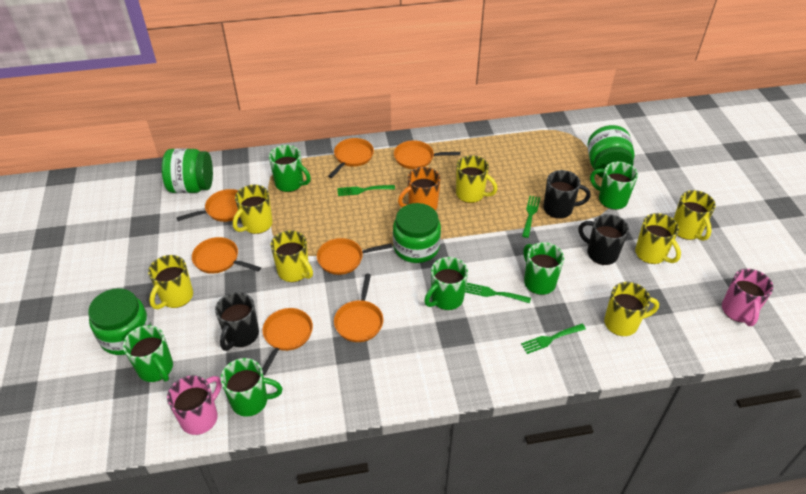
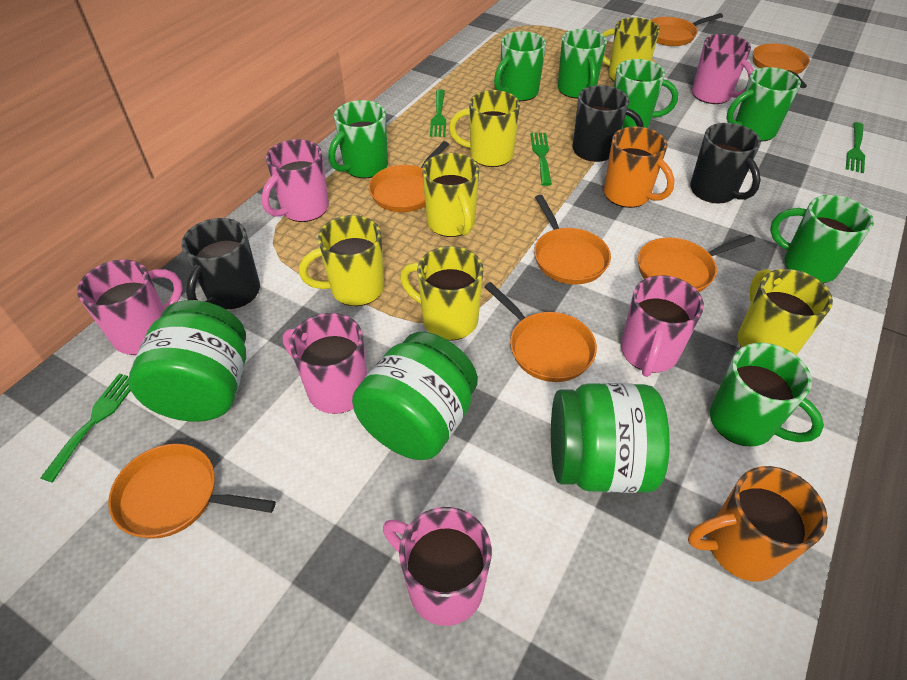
green jar: 4 -> 3
green mug: 6 -> 7
orange mug: 1 -> 2
pink mug: 2 -> 6
yellow mug: 7 -> 6

